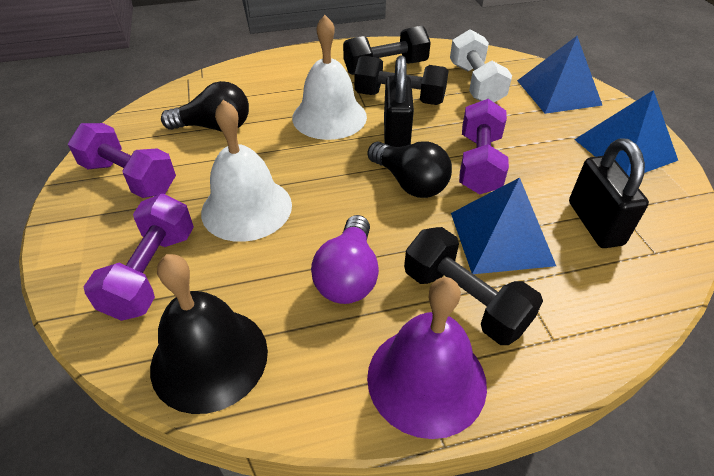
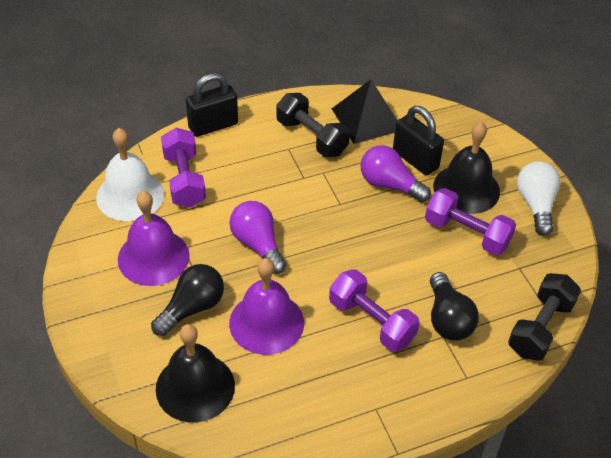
black bell: 1 -> 2
black dumbbell: 3 -> 2
black pyramid: 0 -> 1
blue pyramid: 3 -> 0
purple bell: 1 -> 2
purple light bulb: 1 -> 2
white bell: 2 -> 1
white dumbbell: 1 -> 0
white light bulb: 0 -> 1

